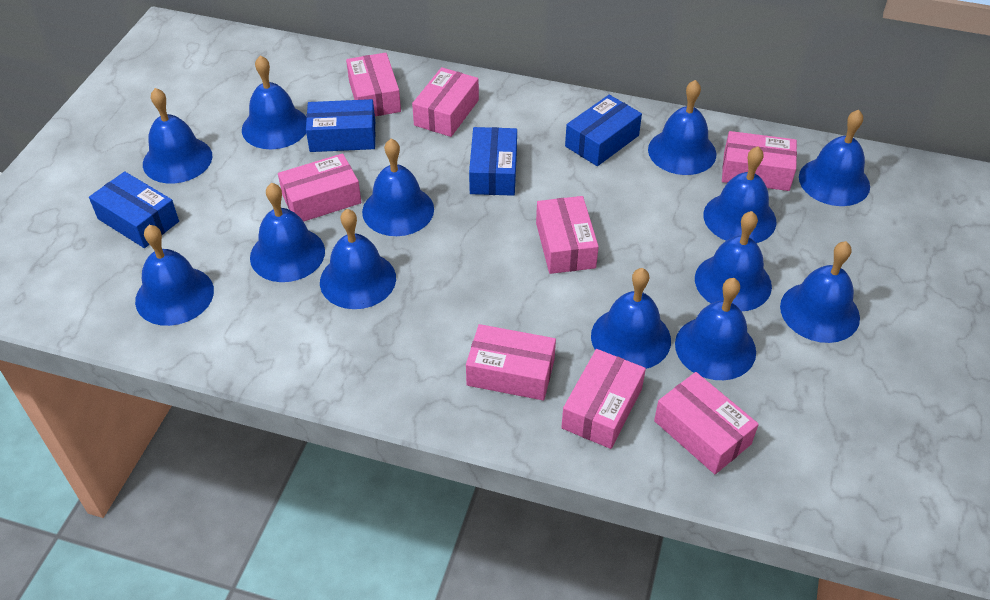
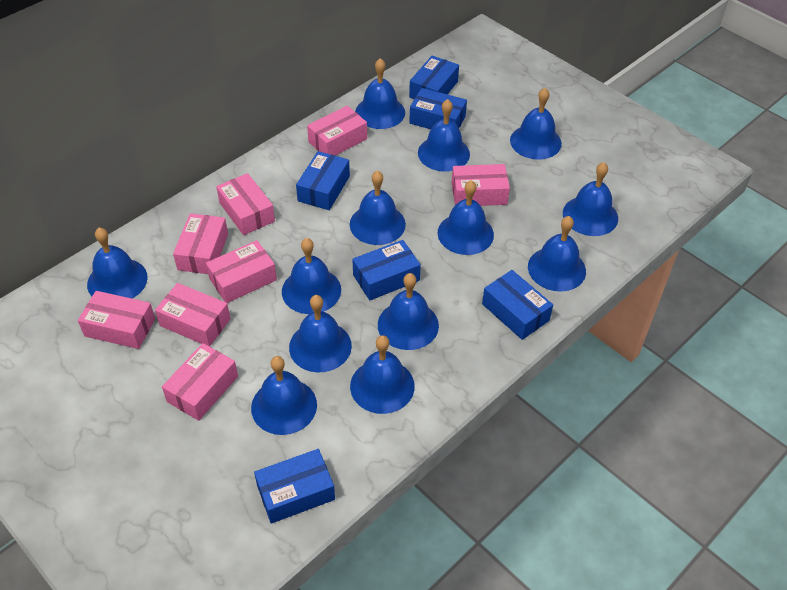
blue box: 4 -> 6

